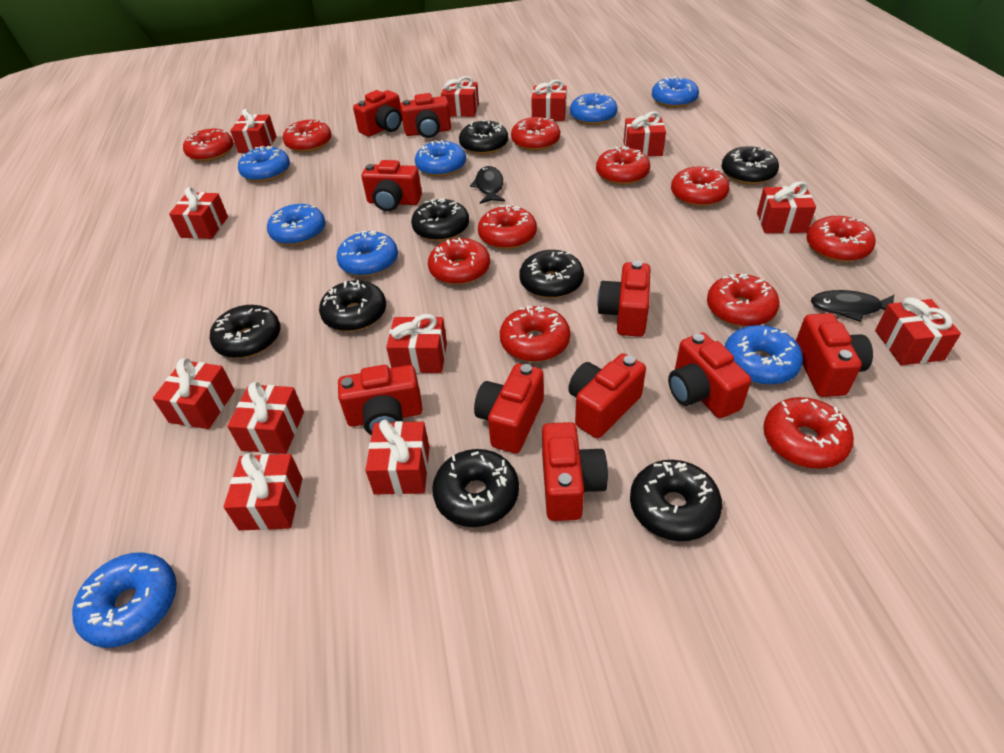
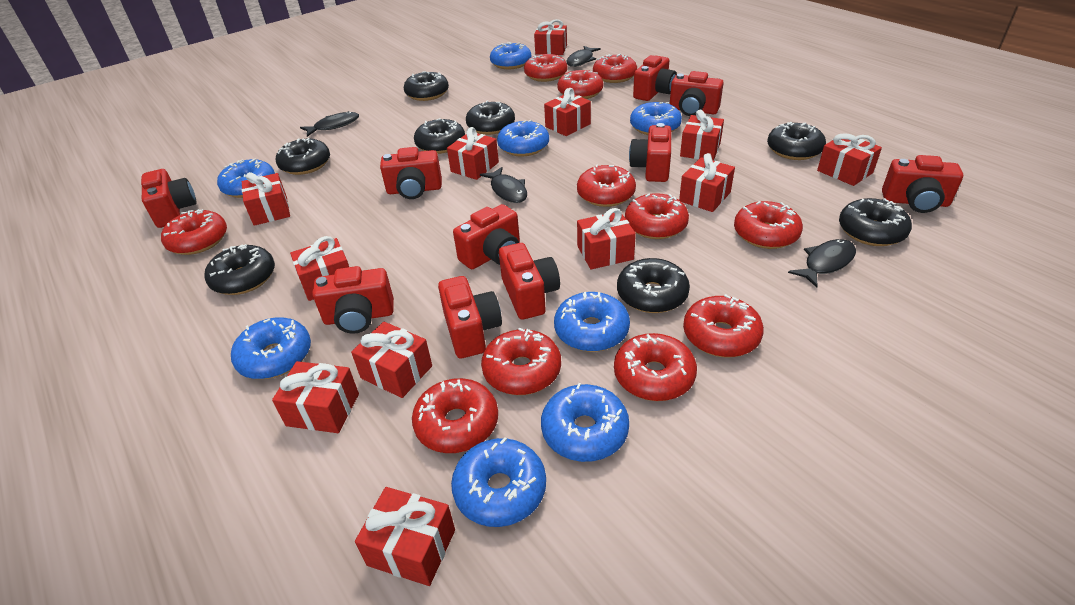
black fish: 2 -> 4

